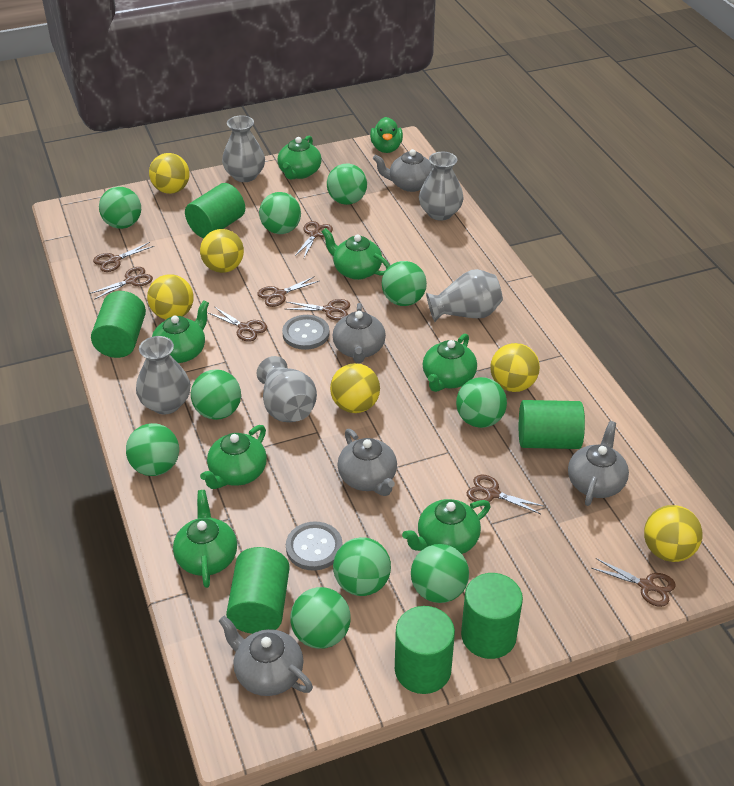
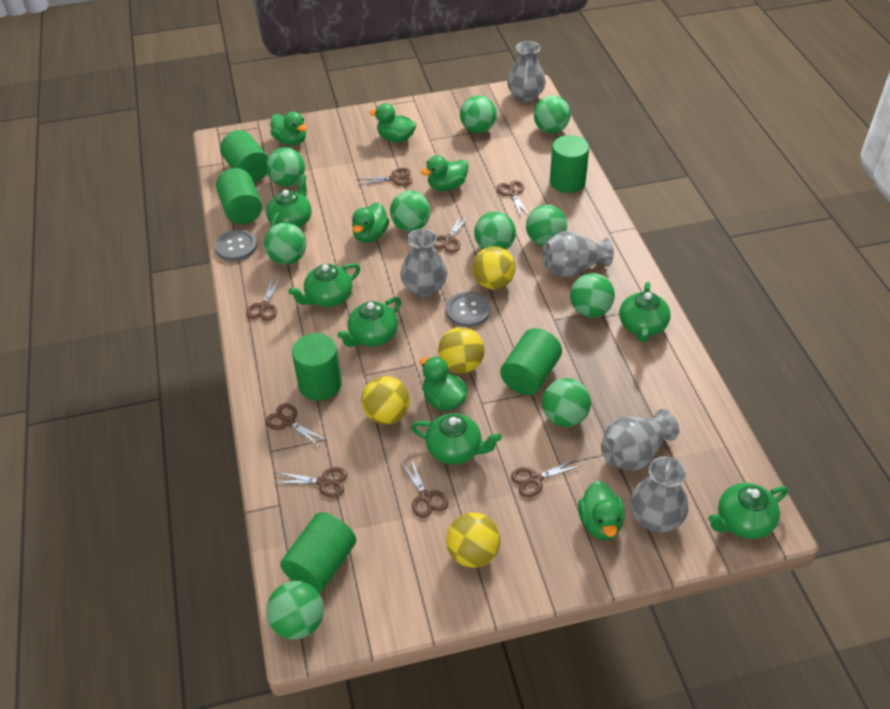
green duck: 1 -> 6
green teapot: 7 -> 6
grey teapot: 5 -> 0
yellow ball: 6 -> 4

